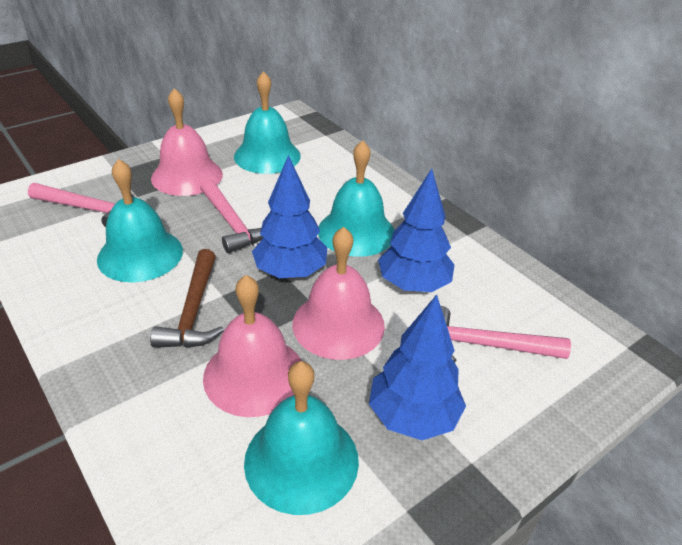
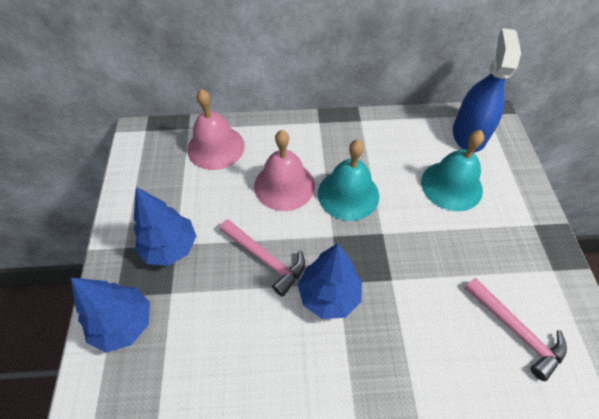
blue spray bottle: 0 -> 1
brown hammer: 1 -> 0
pink bell: 3 -> 2
pink hammer: 3 -> 2
turquoise bell: 4 -> 2

